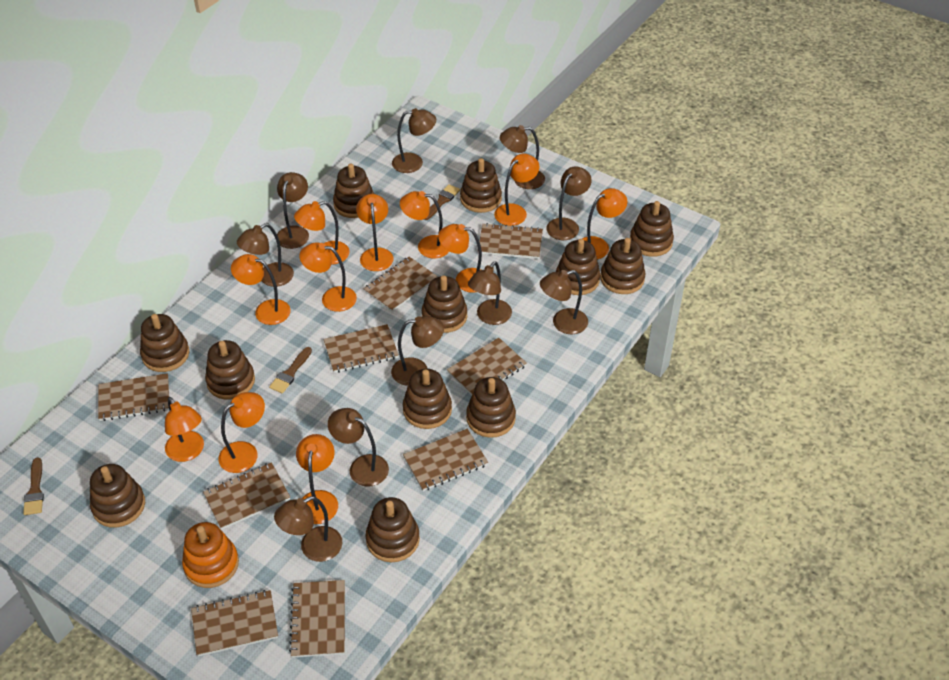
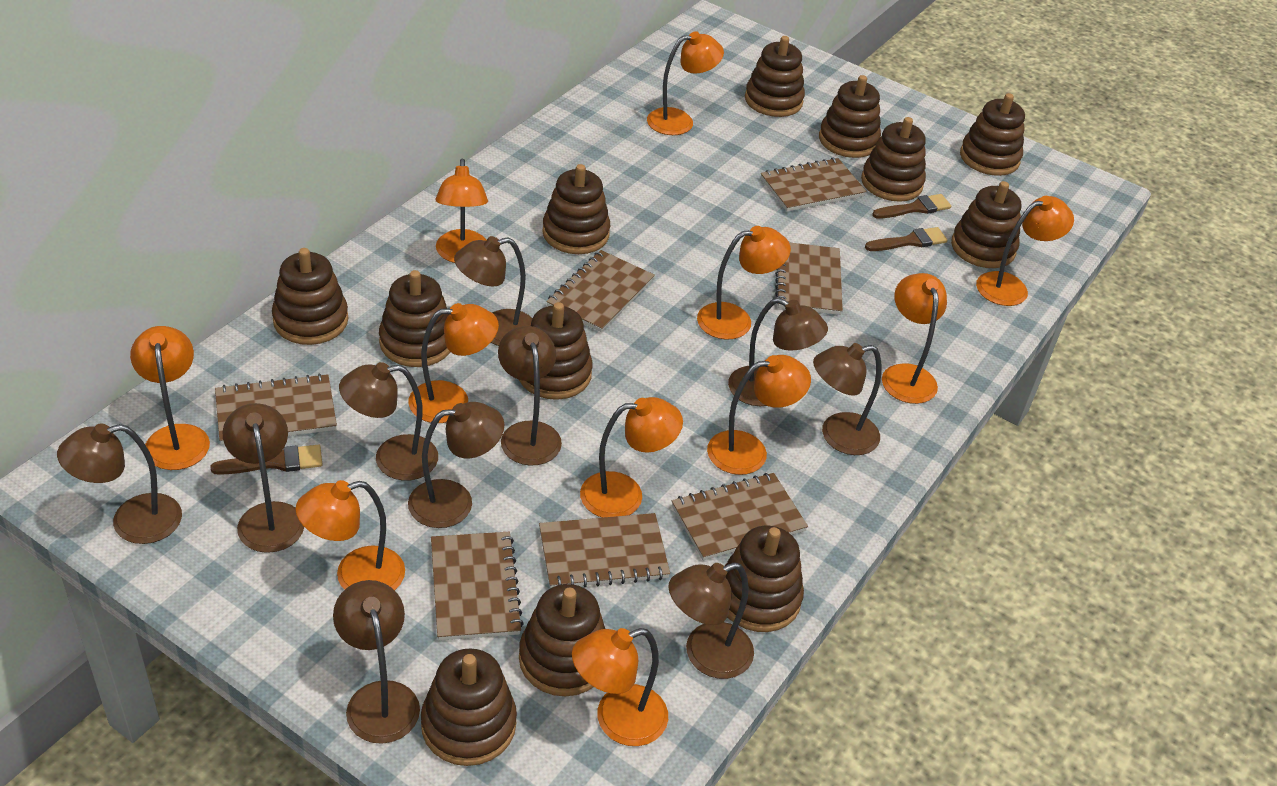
brown notebook: 9 -> 7
orange stacking toy: 1 -> 0

